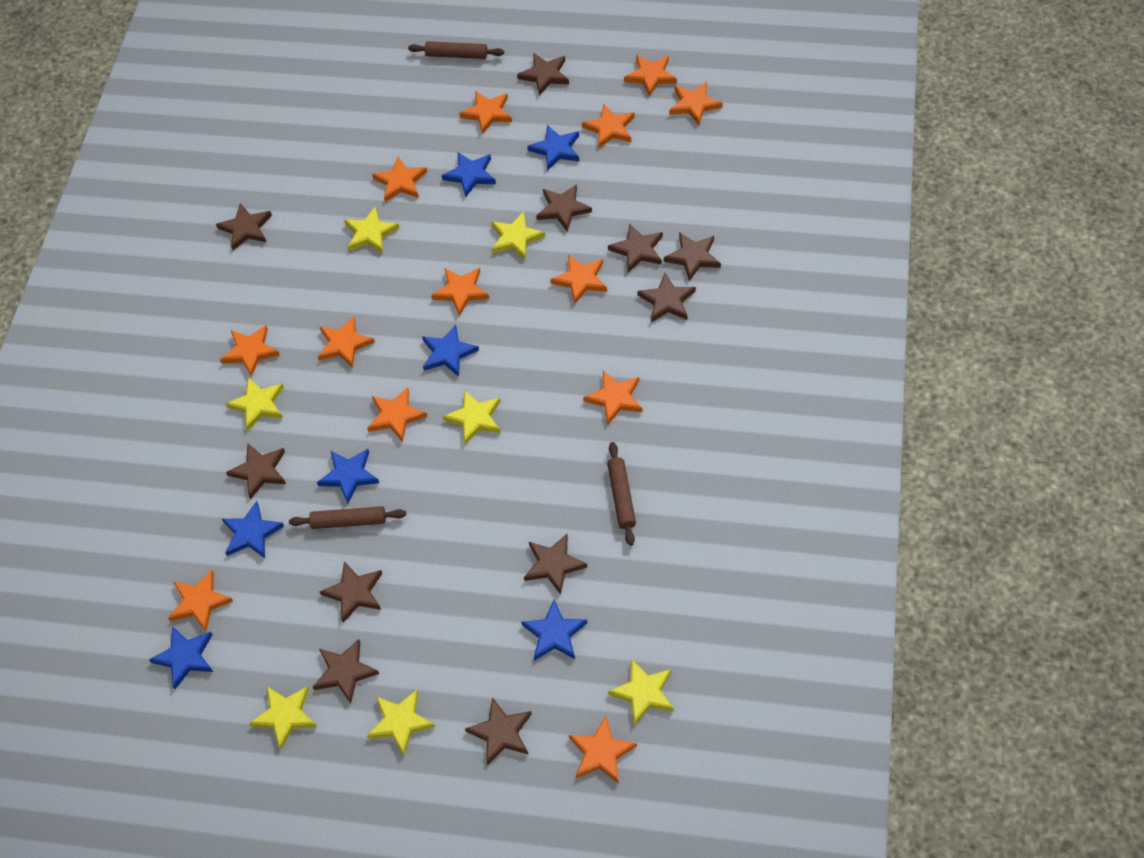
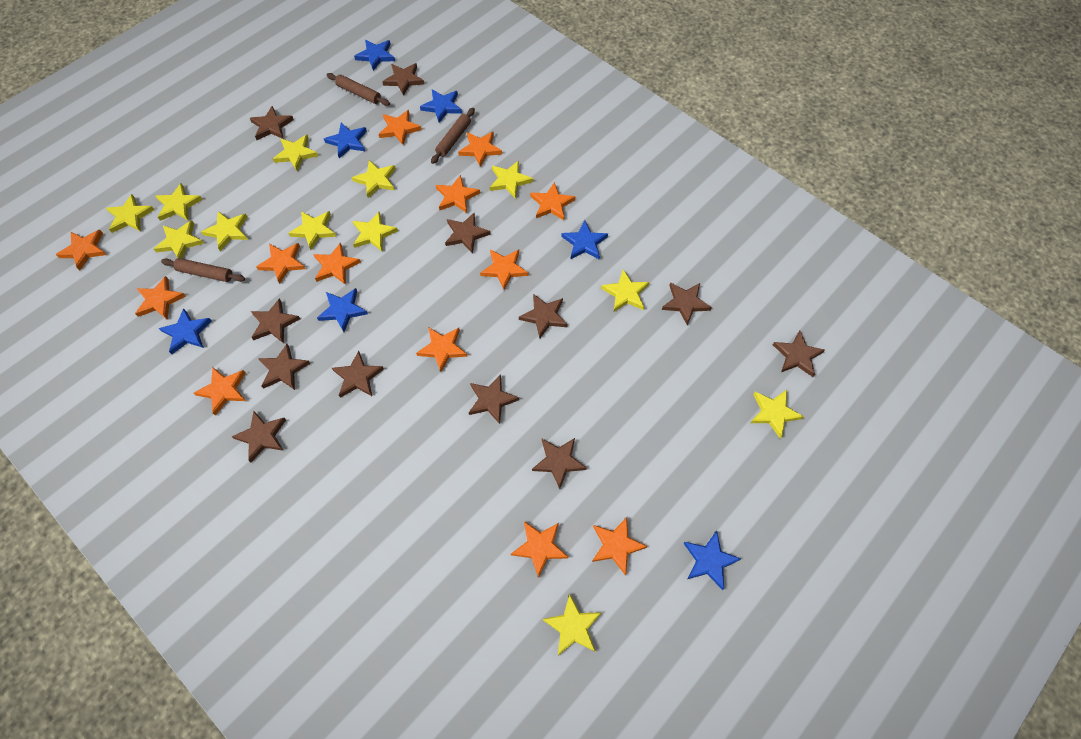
brown star: 11 -> 12
yellow star: 7 -> 12

